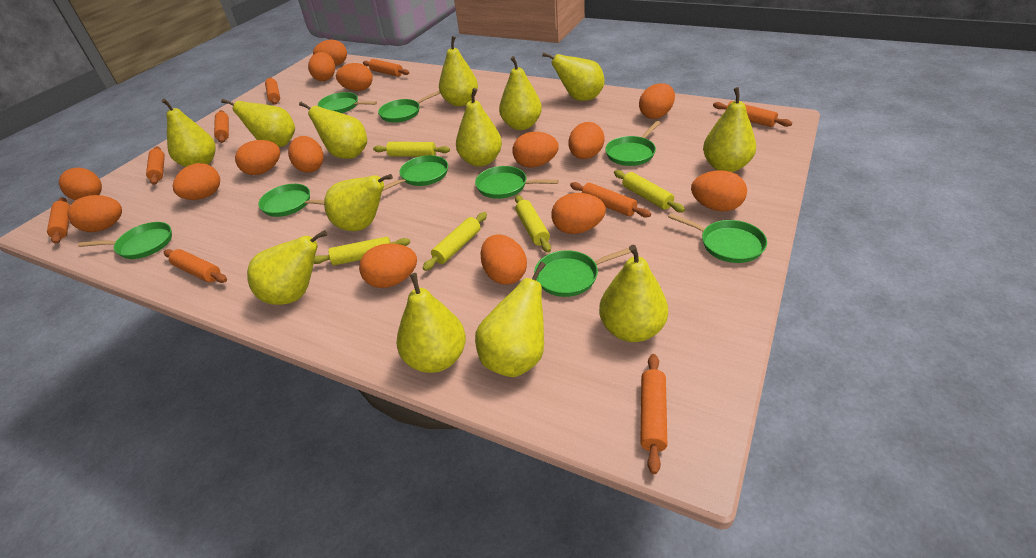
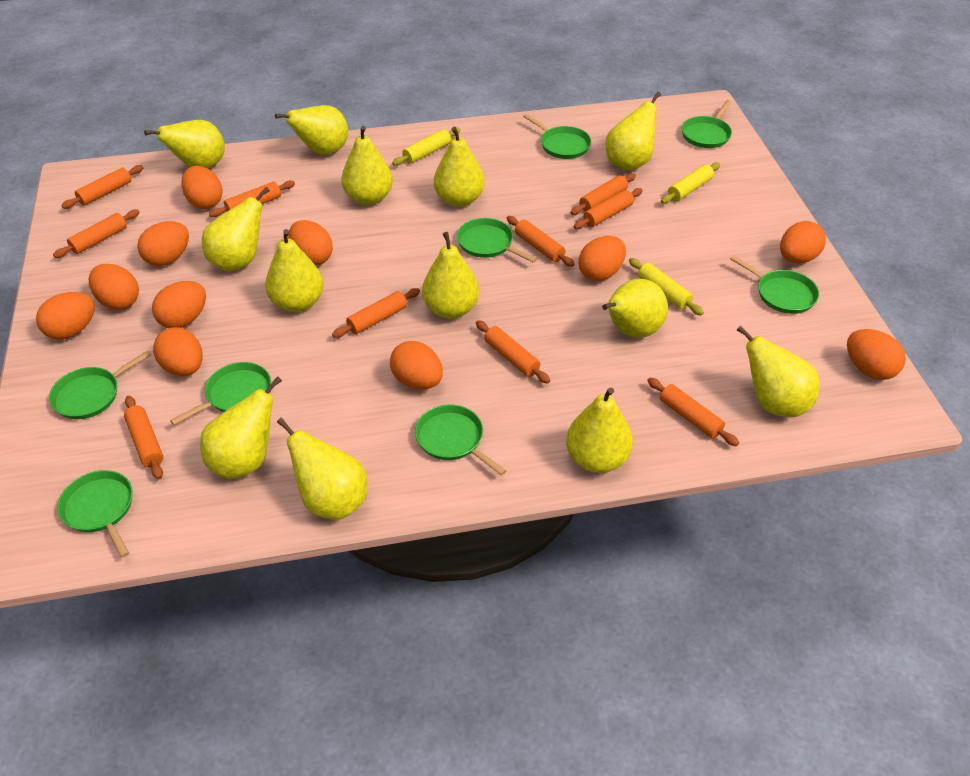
green pan: 9 -> 8
orange egg: 15 -> 11
orange rolling pin: 9 -> 10
yellow rolling pin: 5 -> 3

